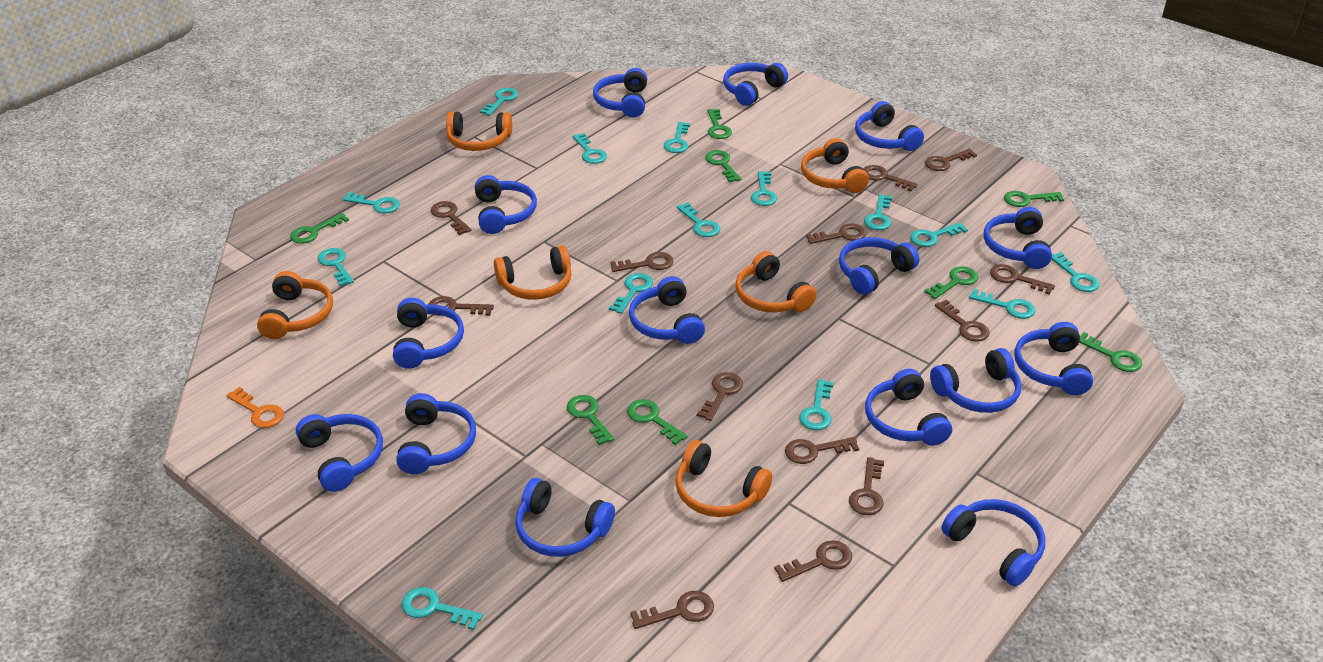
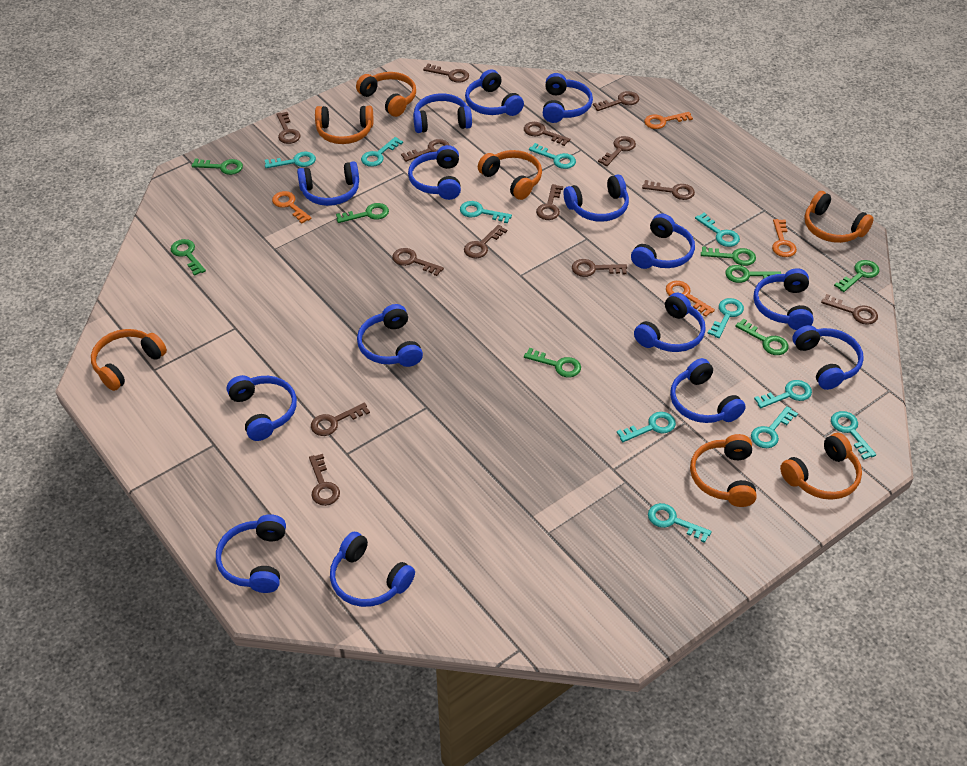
brown key: 13 -> 14
orange headphones: 6 -> 7
orange key: 1 -> 4
turquoise key: 14 -> 11

